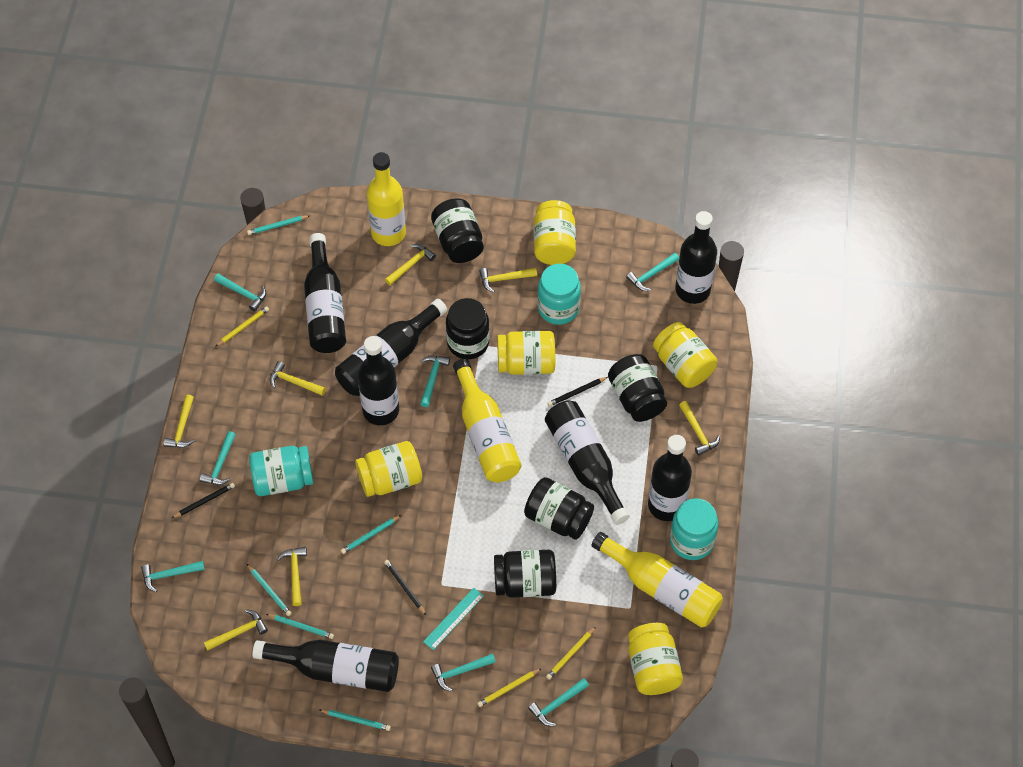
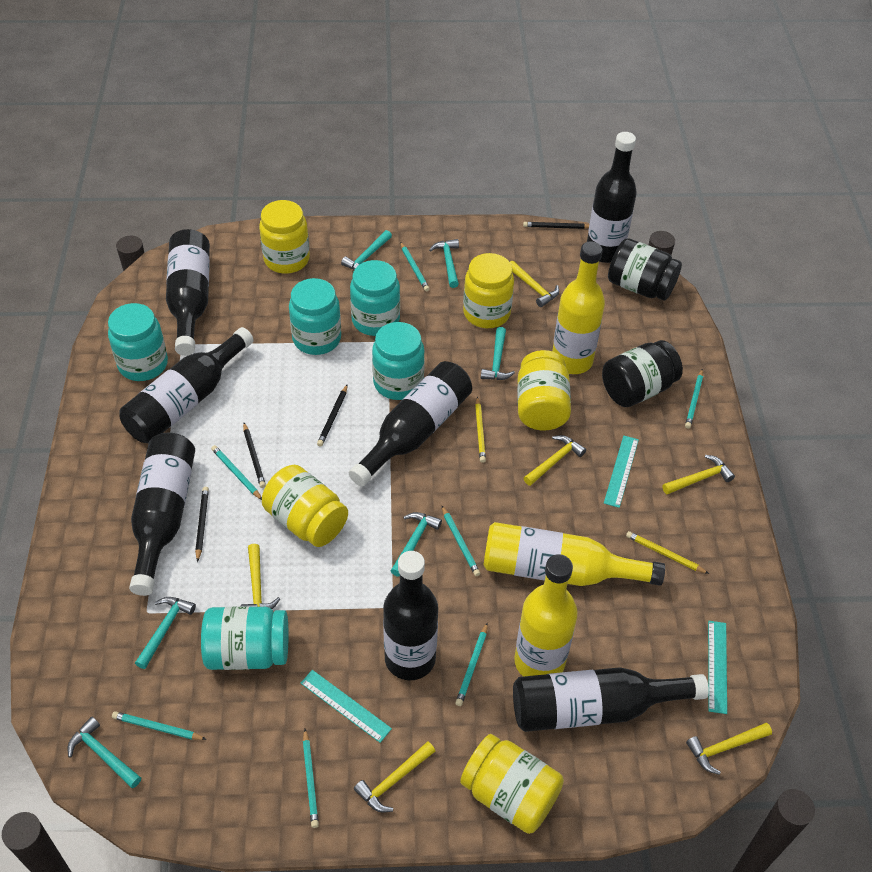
black jar: 5 -> 2
black pencil: 3 -> 4
turquoise hammer: 7 -> 6
turquoise jar: 3 -> 5
turquoise pencil: 5 -> 7
turquoise ruler: 1 -> 3
yellow hammer: 7 -> 6
yellow pencil: 3 -> 2

